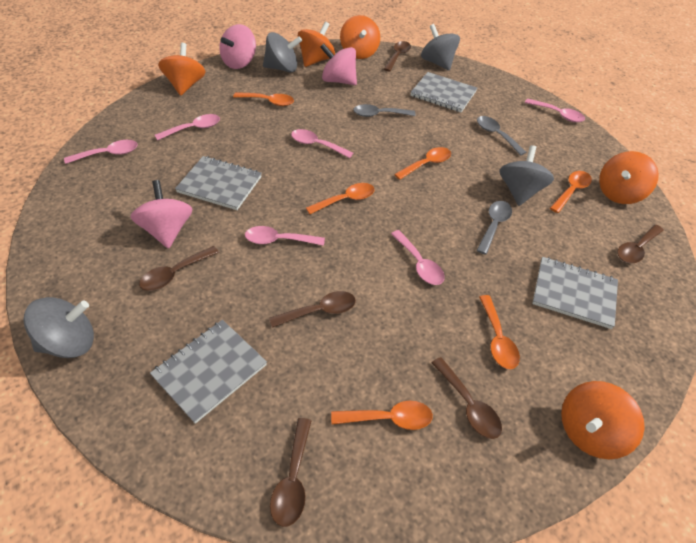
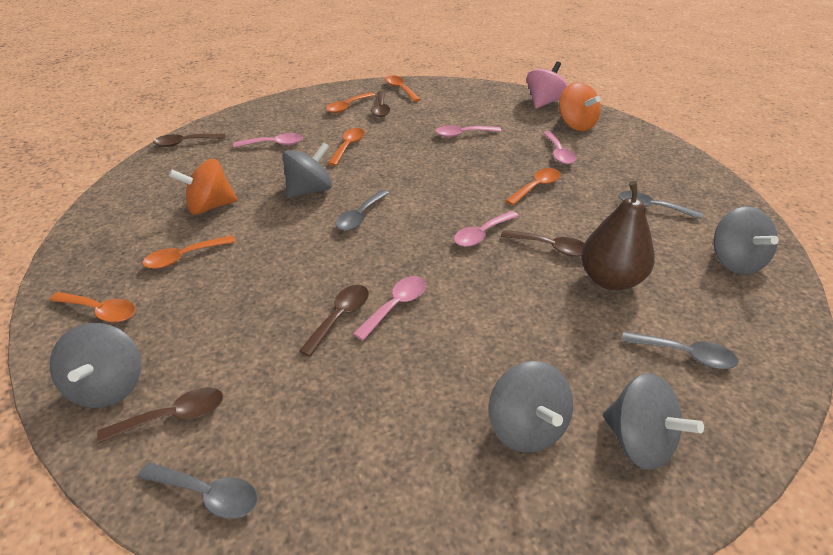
brown pear: 0 -> 1
brown spoon: 6 -> 5
grey notebook: 4 -> 0
grey spinning top: 4 -> 5
grey spoon: 3 -> 4
orange spinning top: 5 -> 2
pink spinning top: 3 -> 1
pink spoon: 6 -> 5

